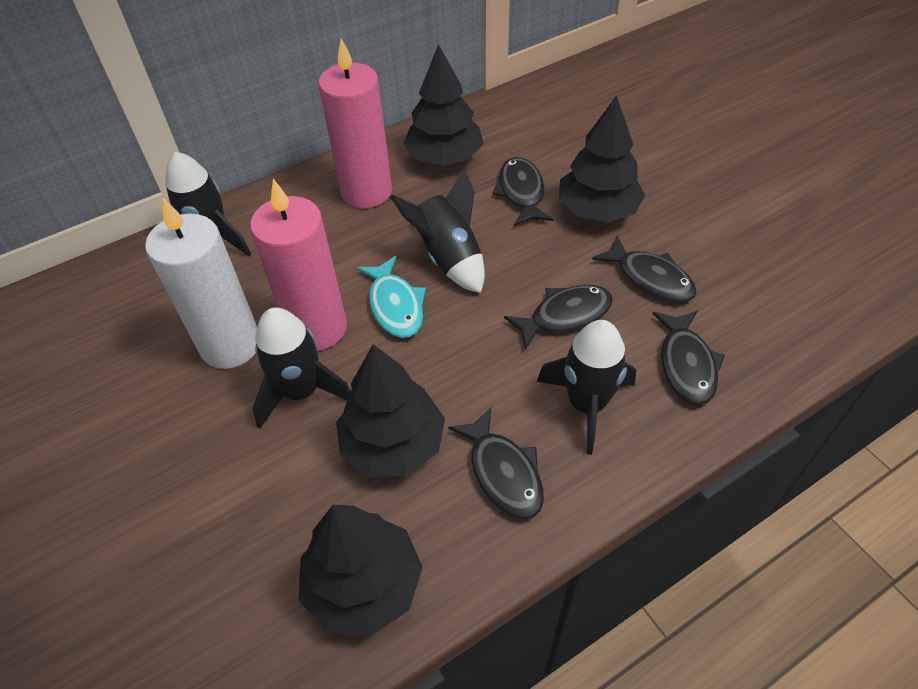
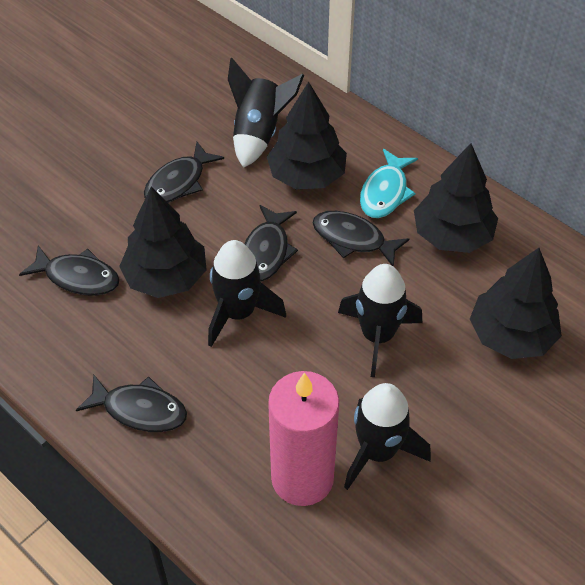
pink candle: 2 -> 1
white candle: 1 -> 0

